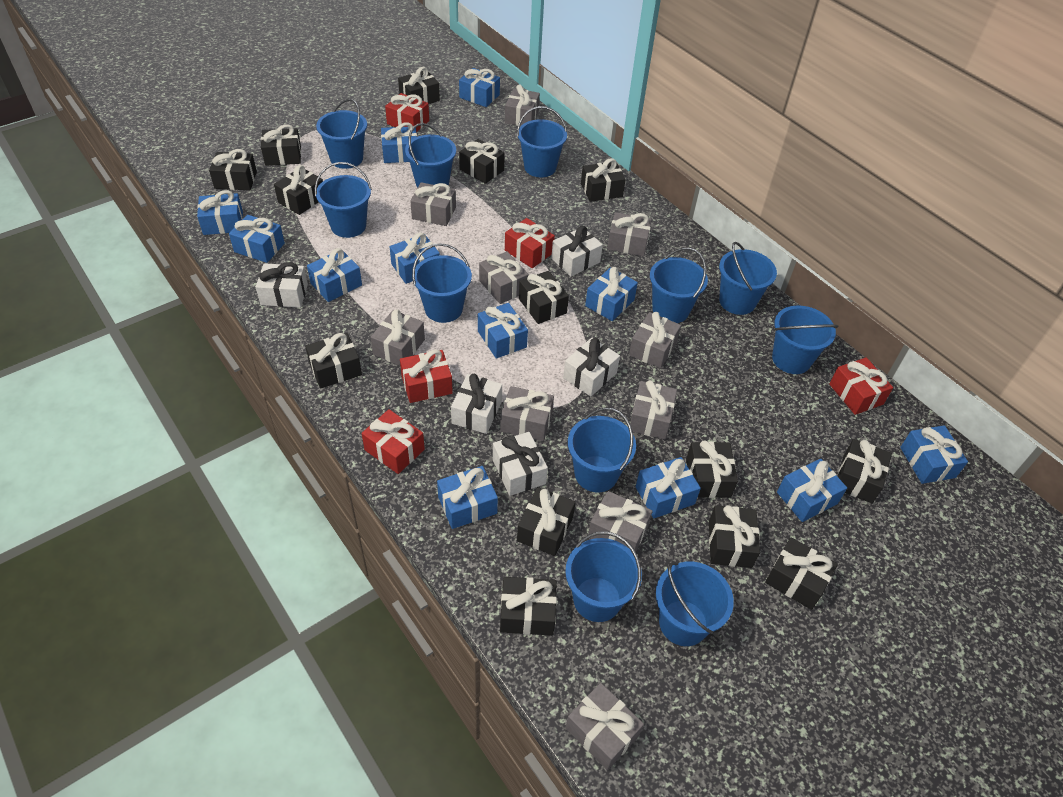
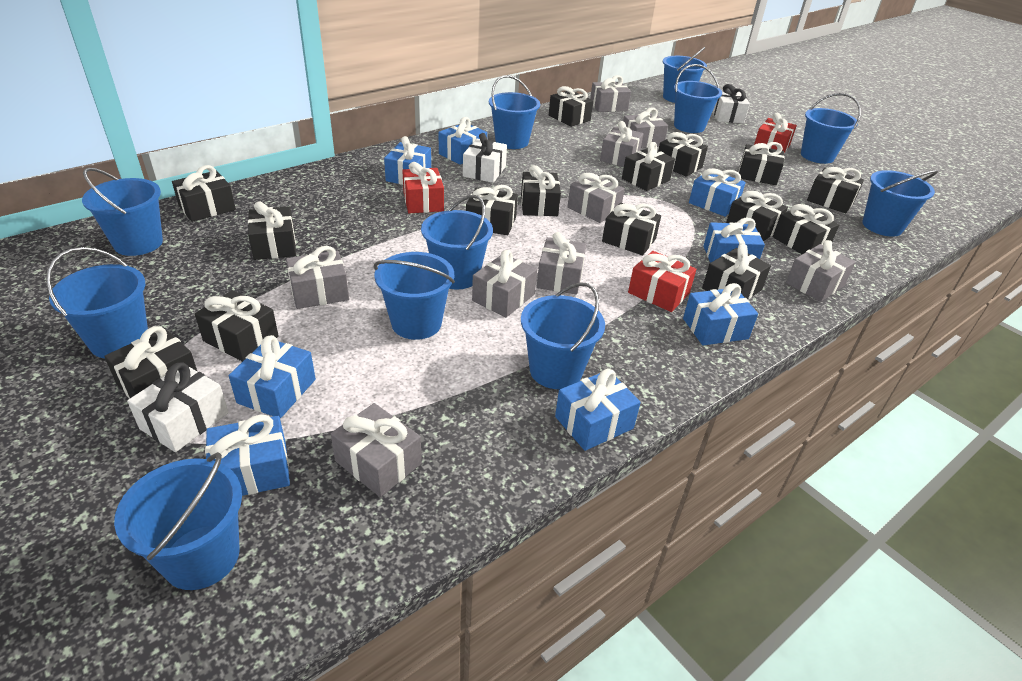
black gift: 14 -> 15
blue gift: 12 -> 8
grey gift: 10 -> 9
red gift: 5 -> 3
white gift: 5 -> 3

